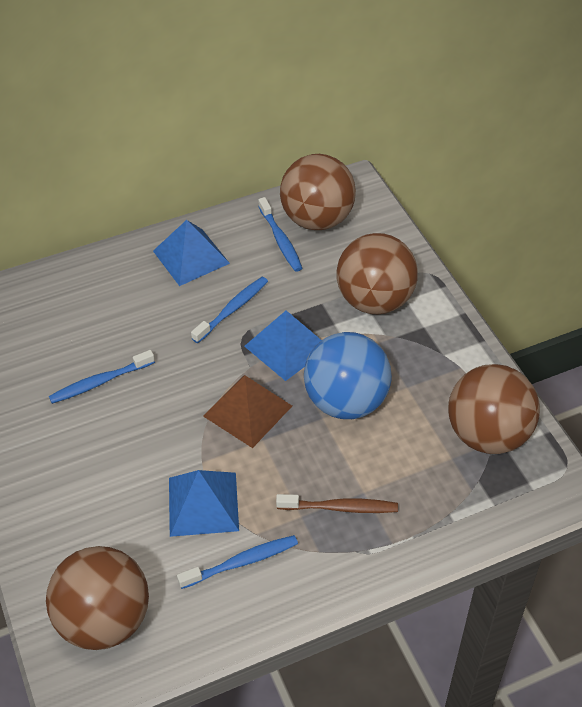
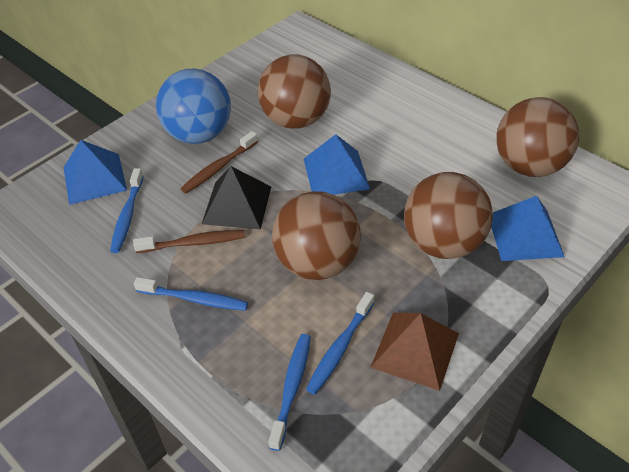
black pyramid: 0 -> 1
brown toothbrush: 1 -> 2

